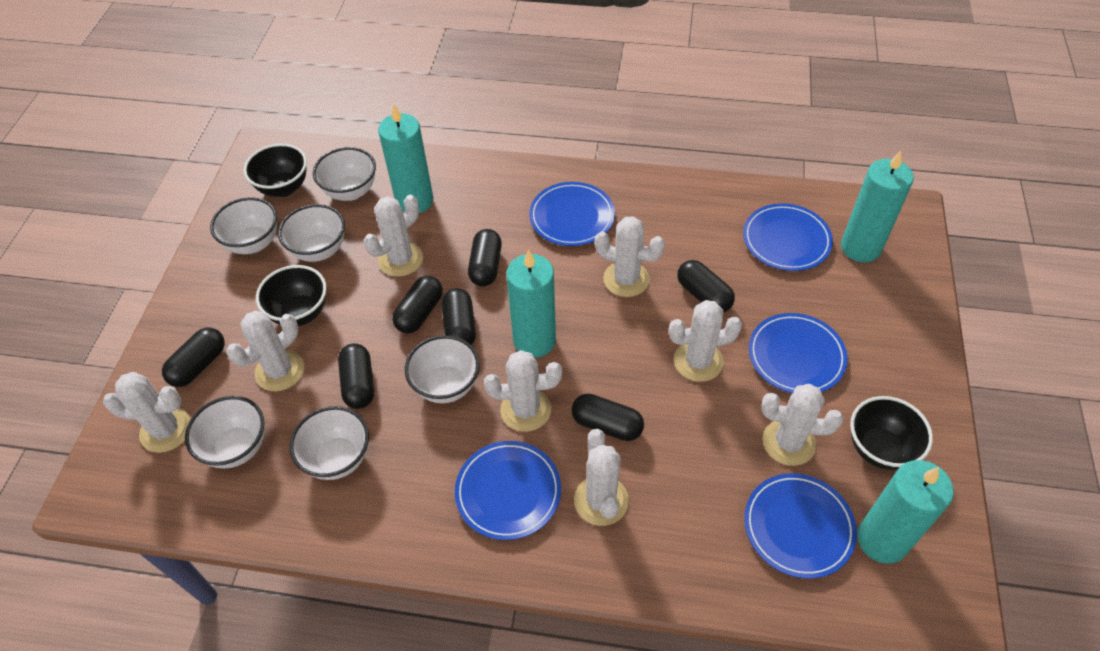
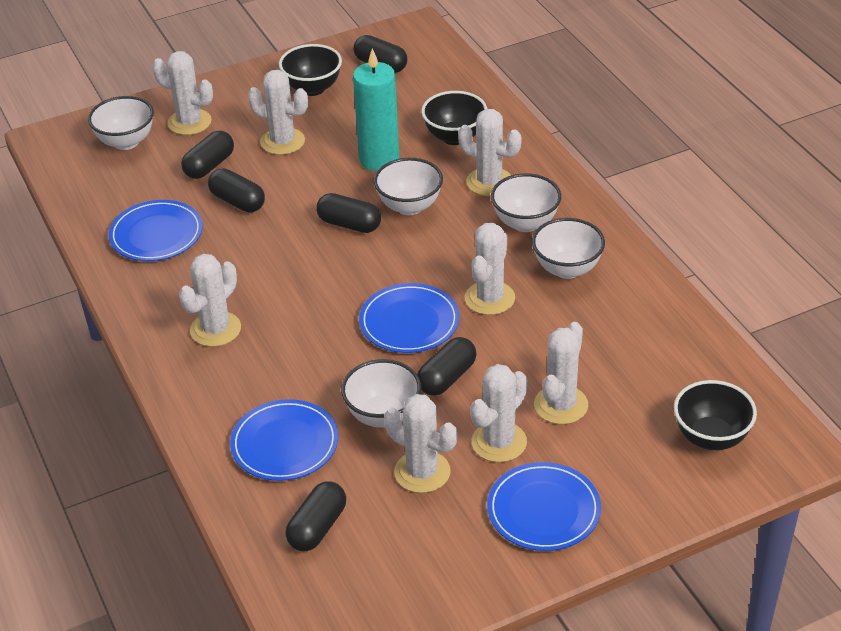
black capsule: 7 -> 6
blue plate: 5 -> 4
turquoise candle: 4 -> 1
white bowl: 6 -> 5

